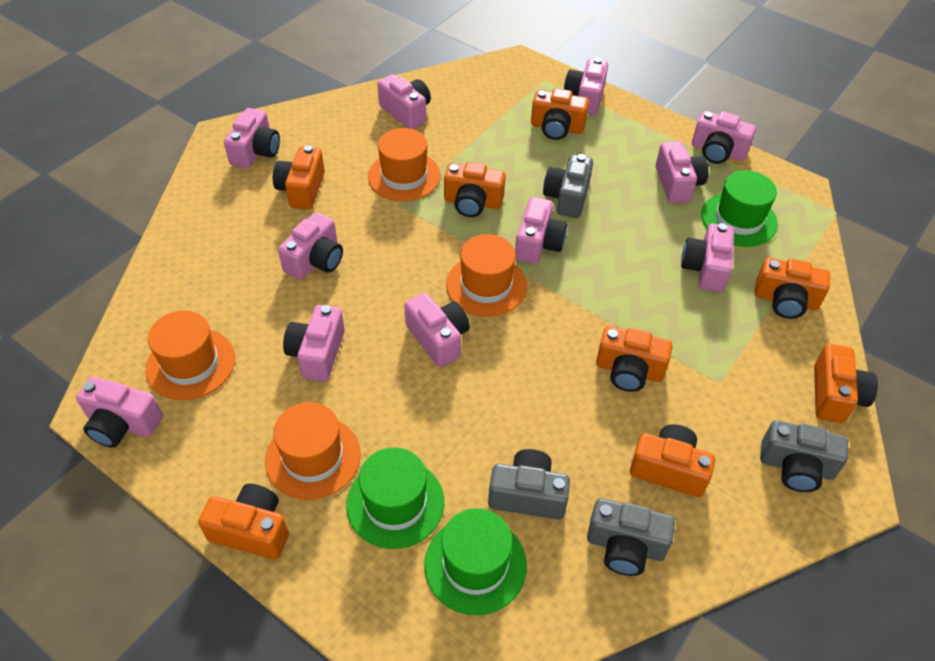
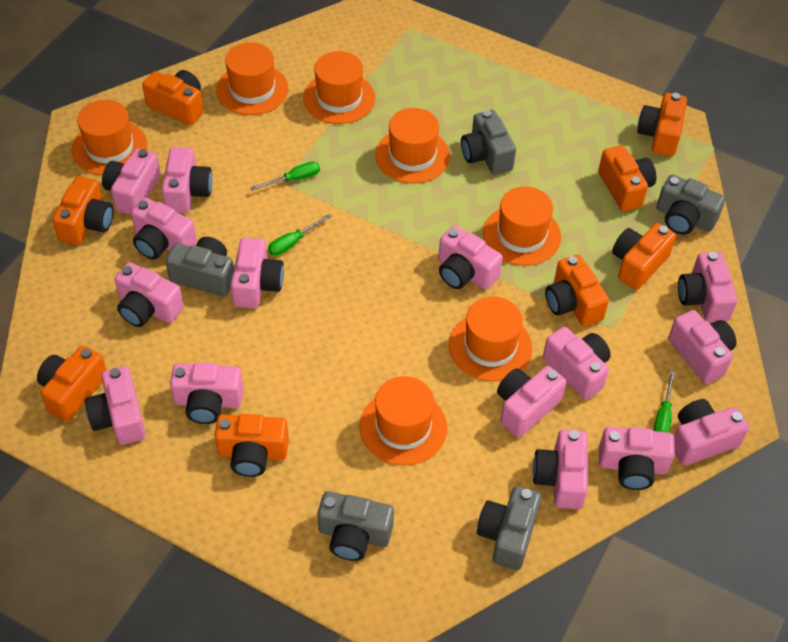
green hat: 3 -> 0
green screwdriver: 0 -> 3
grey camera: 4 -> 5
orange hat: 4 -> 7
pink camera: 11 -> 15

